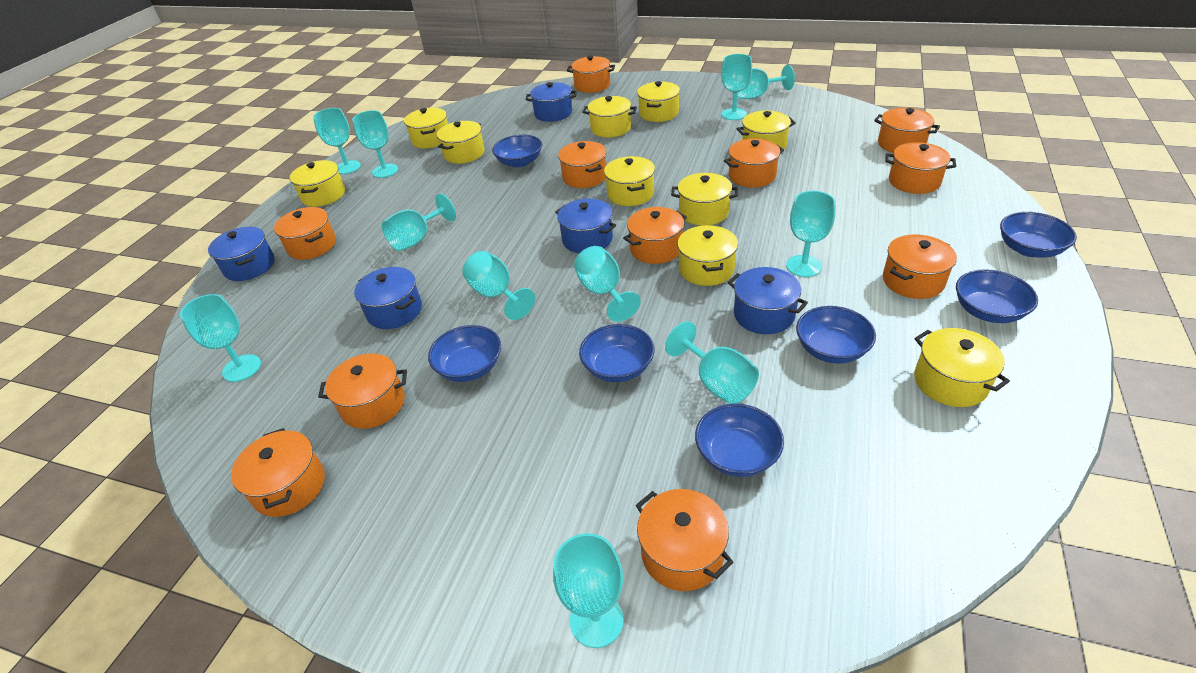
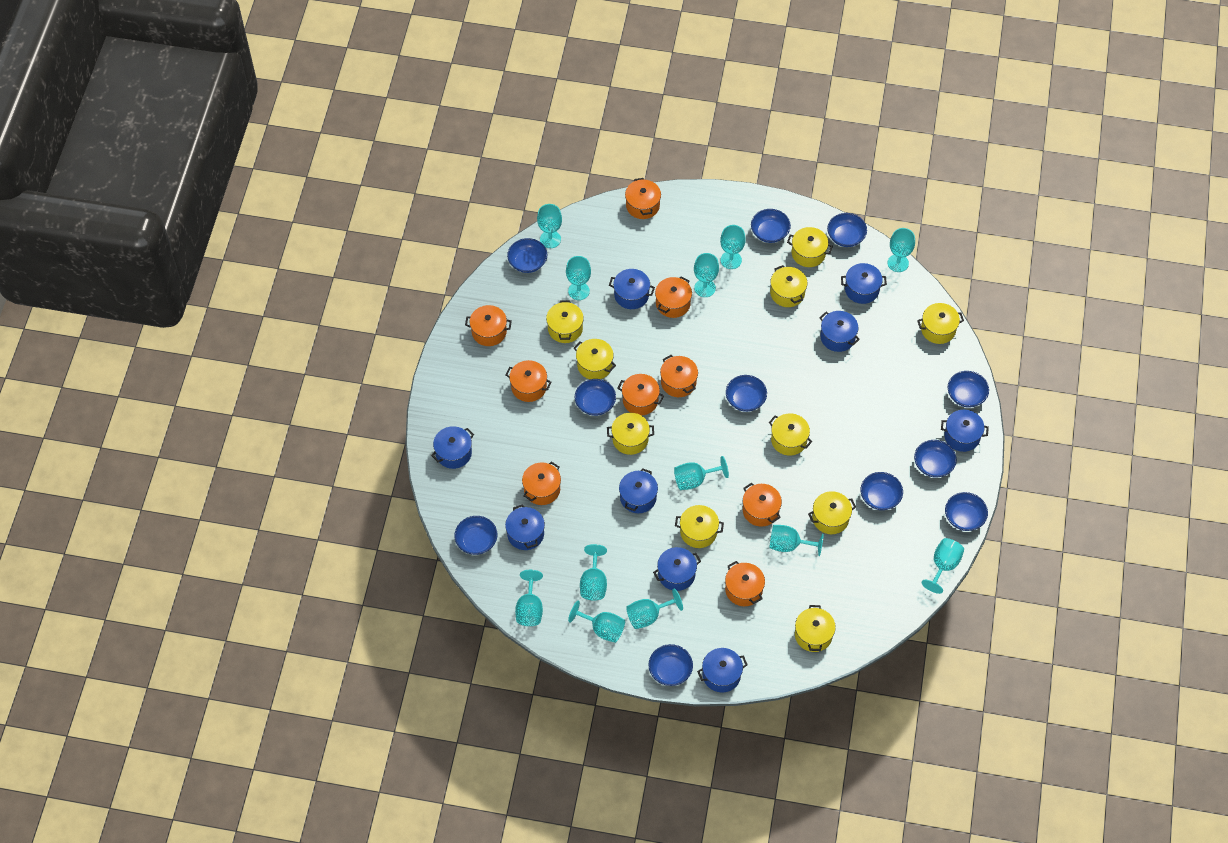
blue bowl: 7 -> 11
blue pot: 5 -> 9
orange pot: 11 -> 9
turquoise goblet: 11 -> 12

